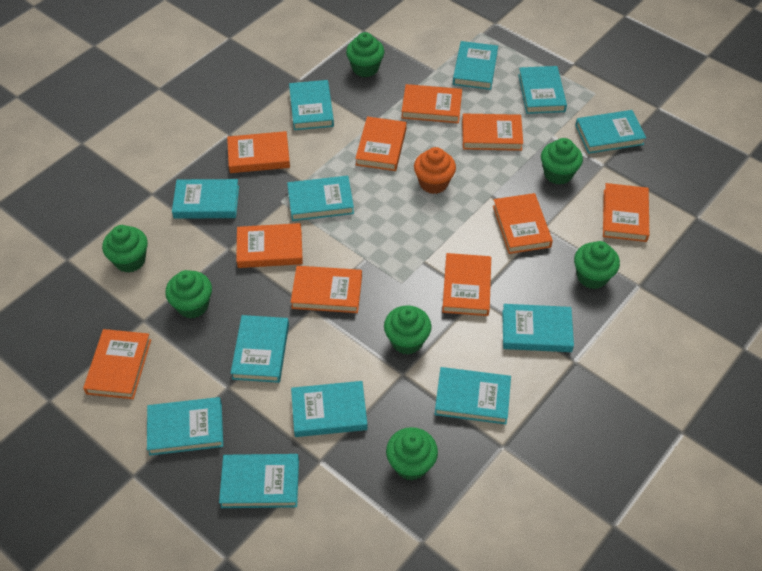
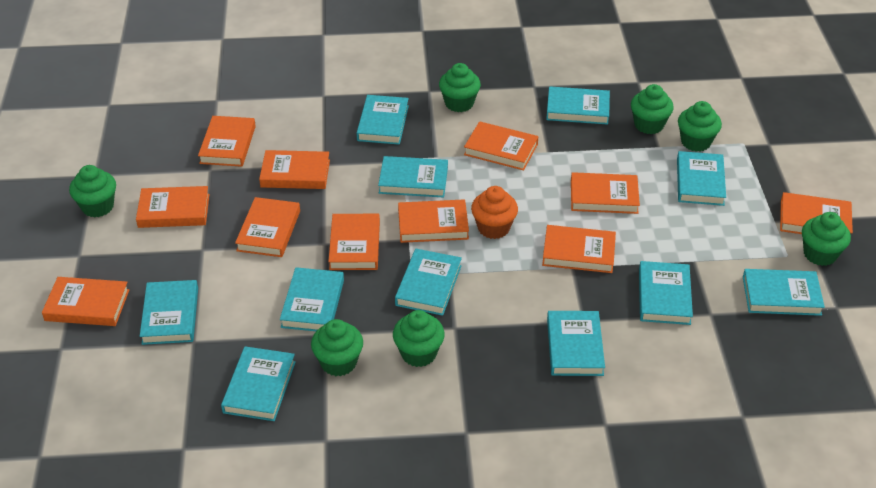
orange book: 10 -> 11
turquoise book: 12 -> 11

